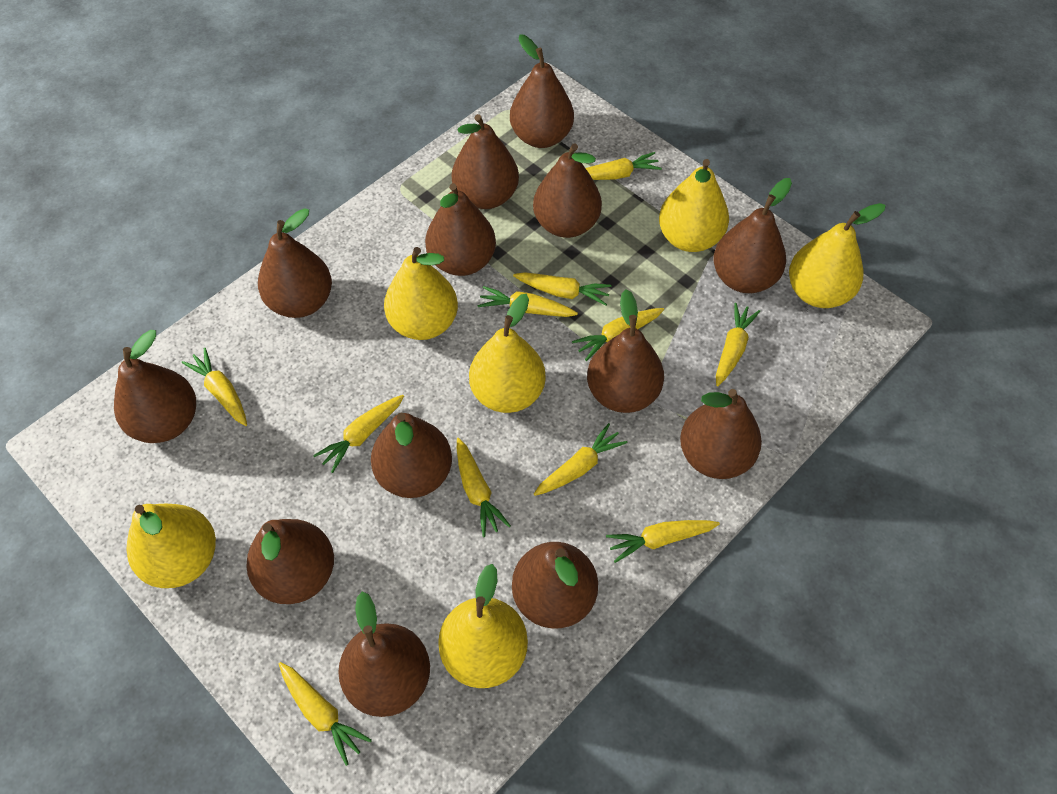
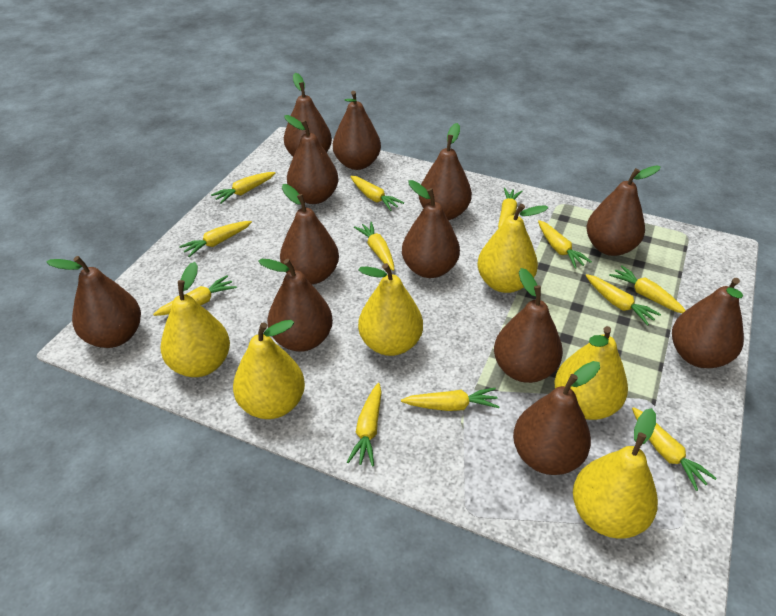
brown pear: 13 -> 12
yellow carrot: 11 -> 12

